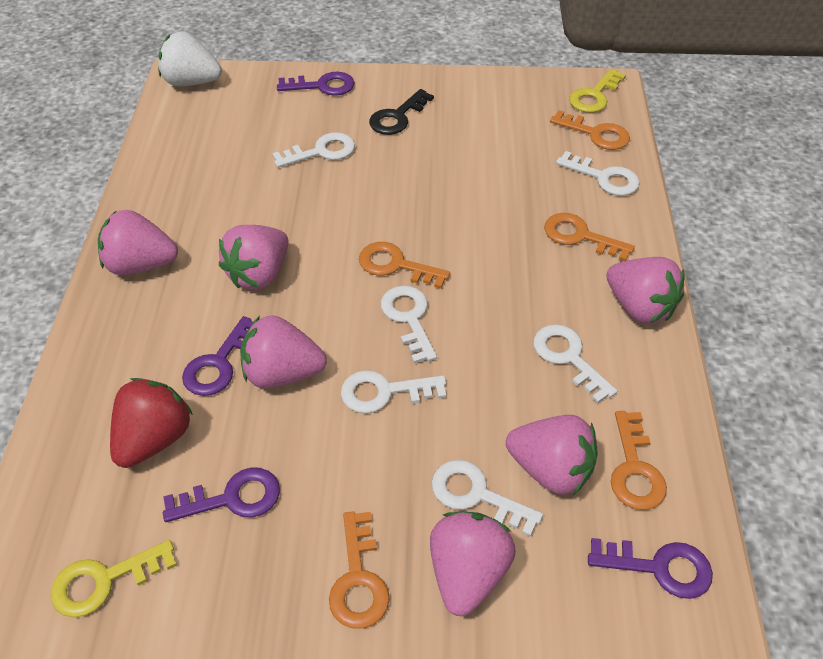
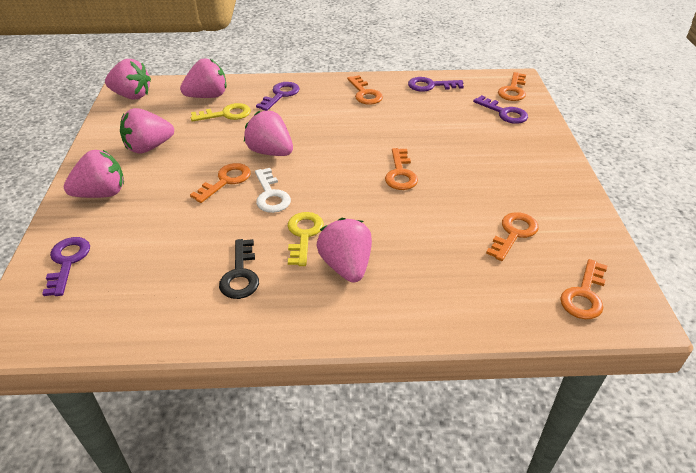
orange key: 5 -> 6
red strawberry: 1 -> 0
white key: 6 -> 1
white strawberry: 1 -> 0

